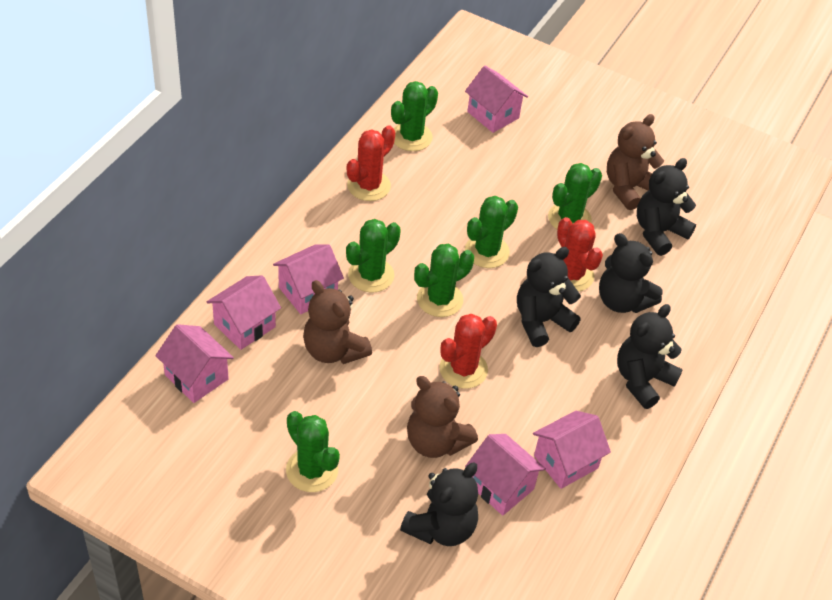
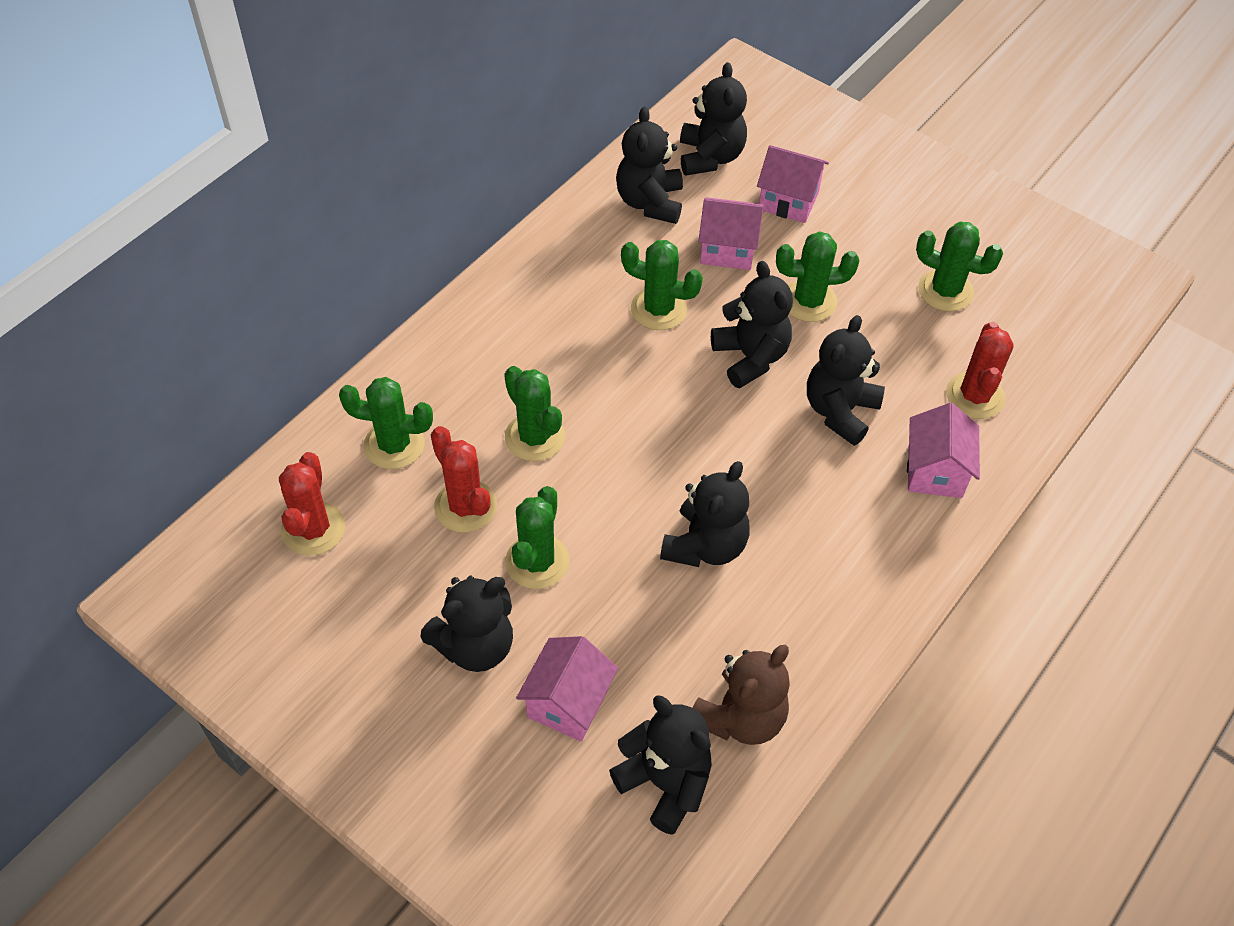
black teddy bear: 5 -> 7
brown teddy bear: 3 -> 1
pink house: 6 -> 4

